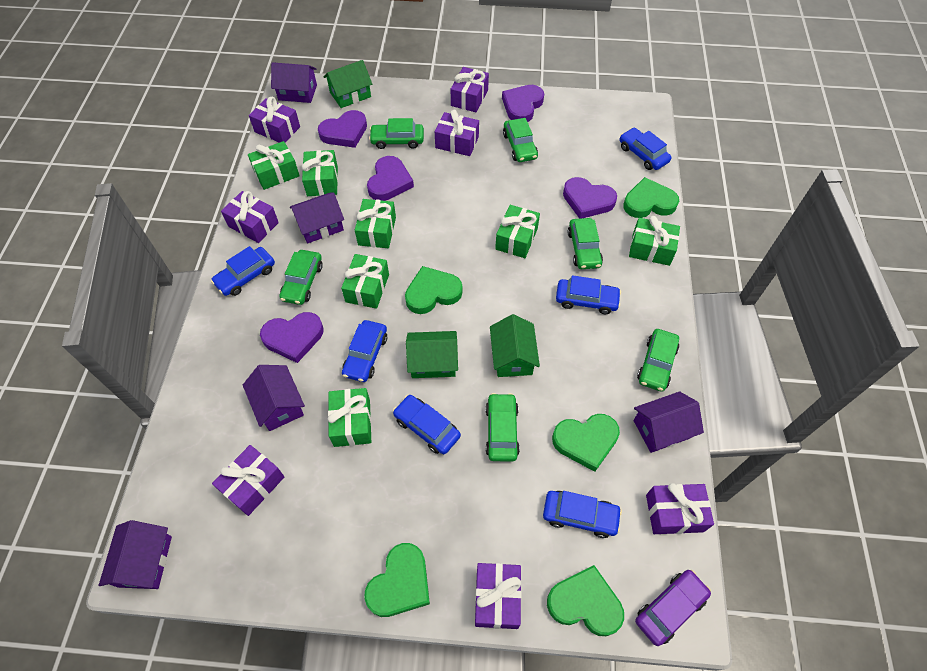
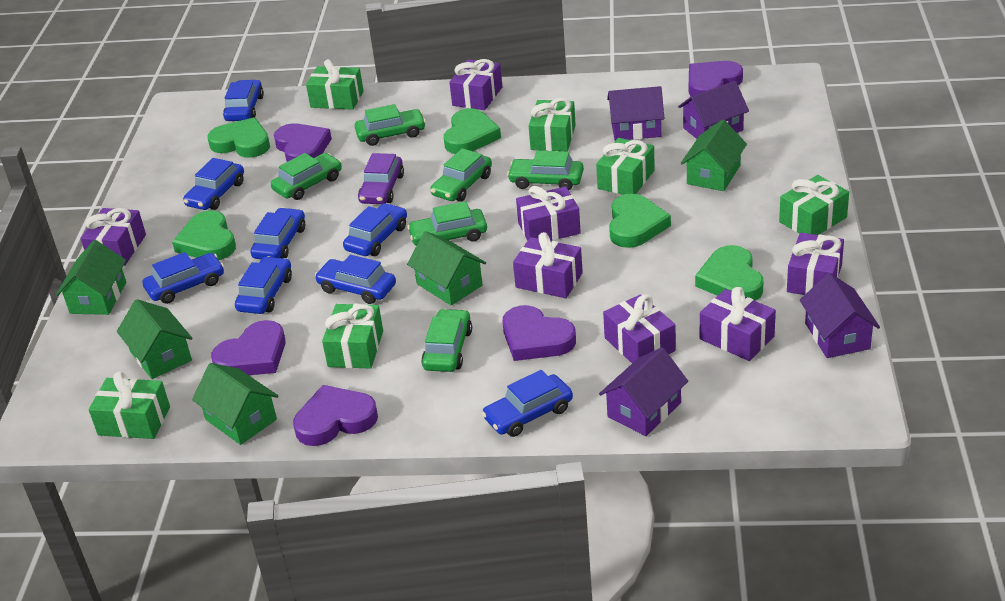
blue car: 6 -> 8
green gift: 7 -> 6
green house: 3 -> 5
purple house: 5 -> 4

